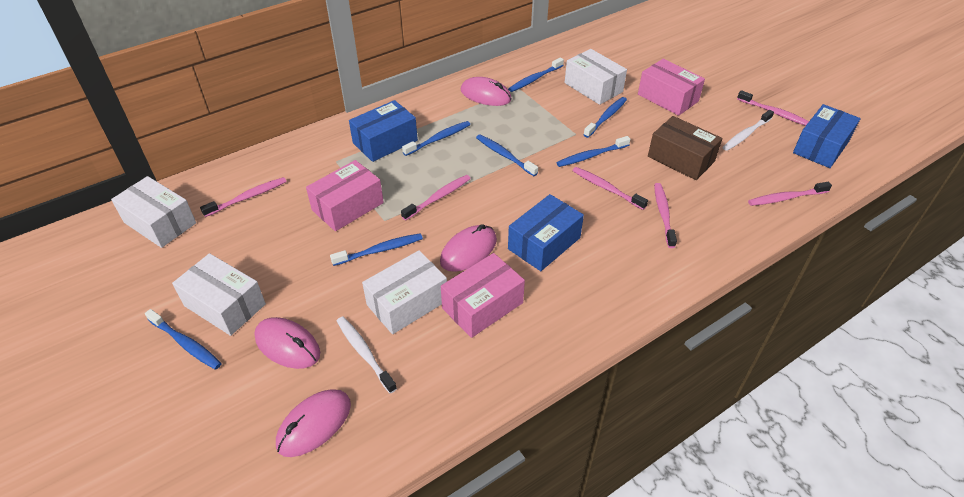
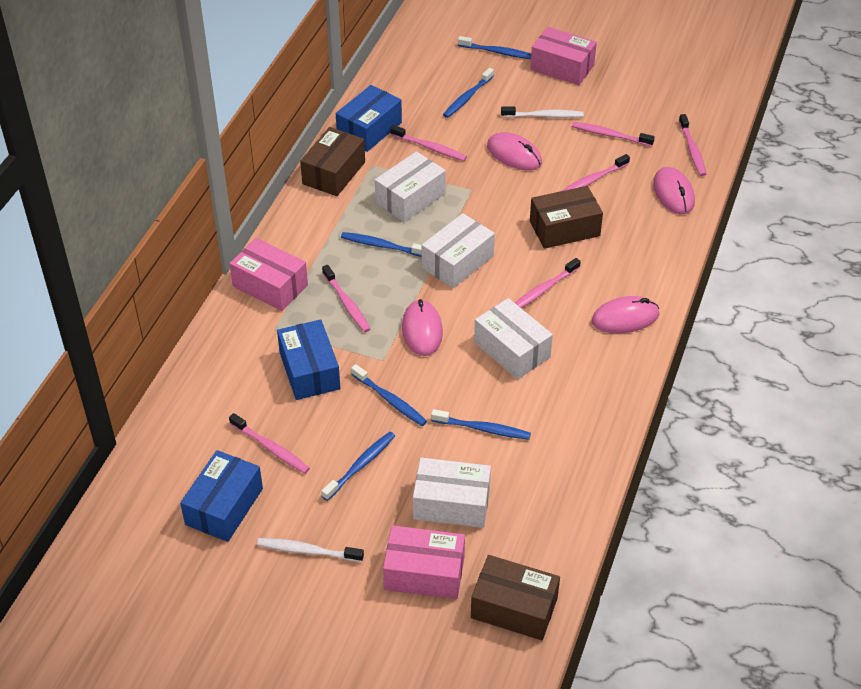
blue toothbrush: 7 -> 6
brown box: 1 -> 3
pink toothbrush: 6 -> 7

